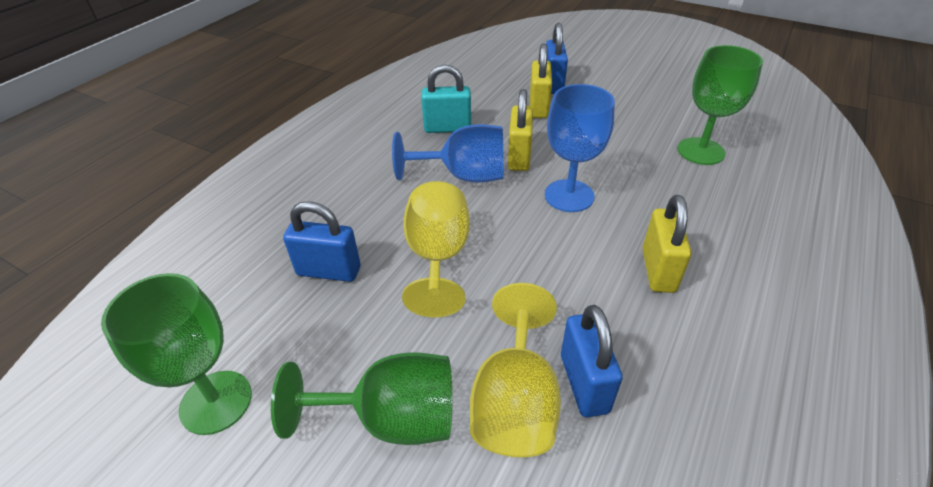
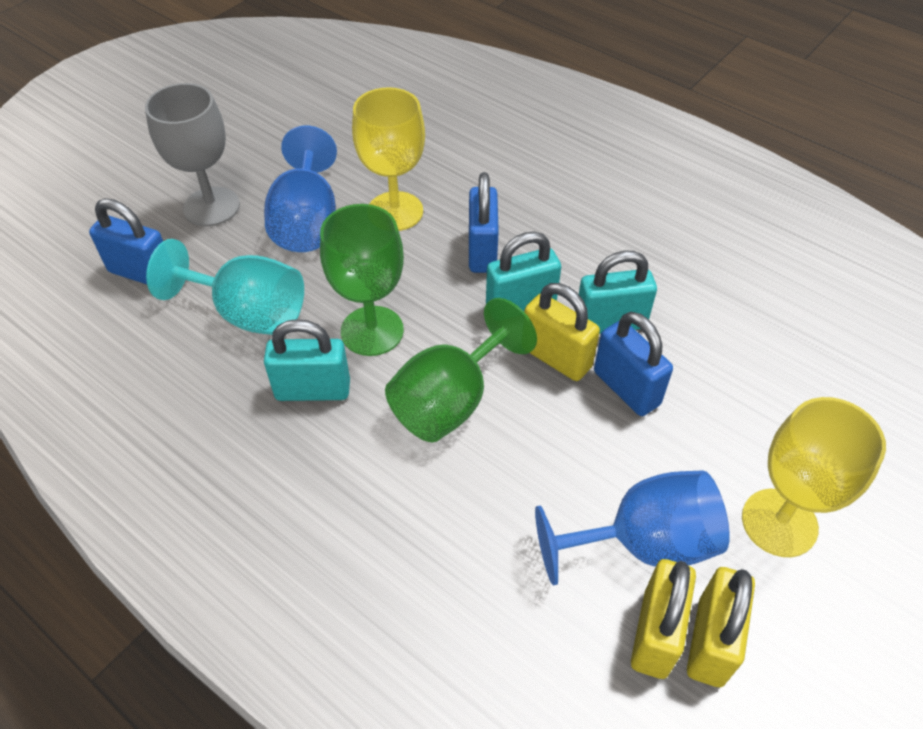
green goblet: 3 -> 2
grey goblet: 0 -> 1
turquoise goblet: 0 -> 1
turquoise padlock: 1 -> 3

